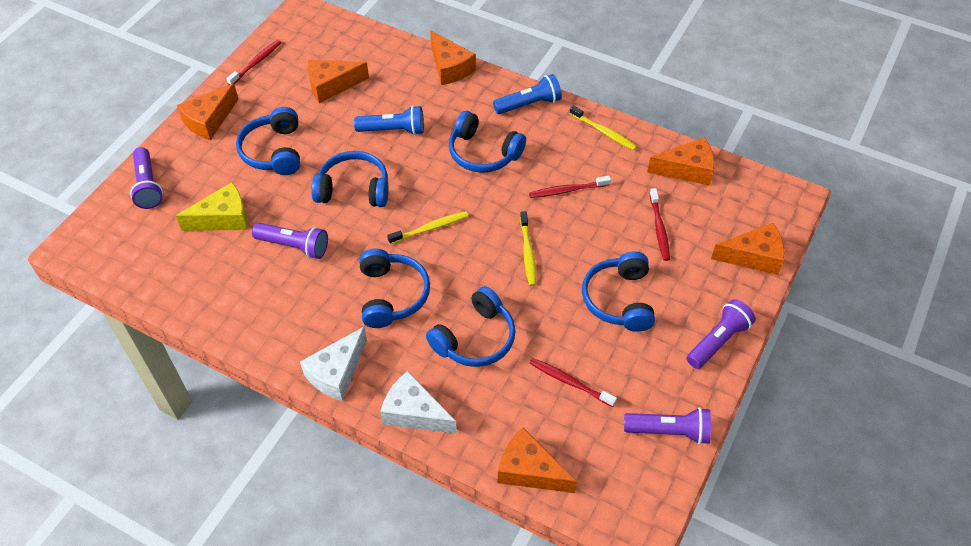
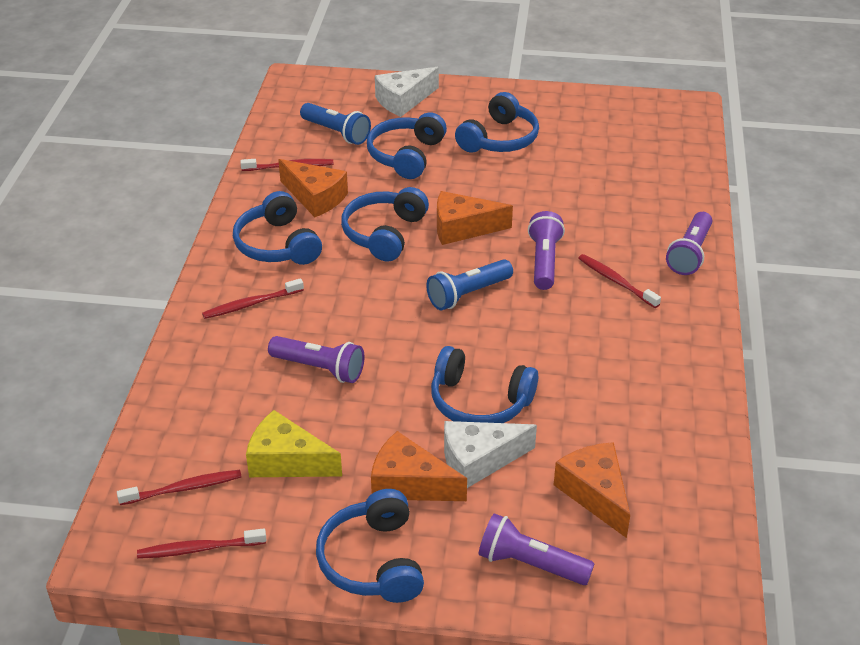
orange cheese: 6 -> 4
red toothbrush: 4 -> 5
yellow toothbrush: 3 -> 0

